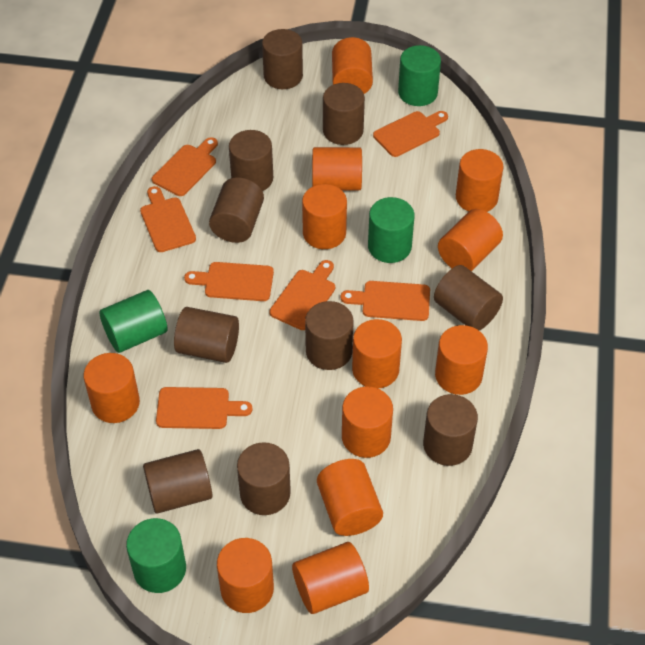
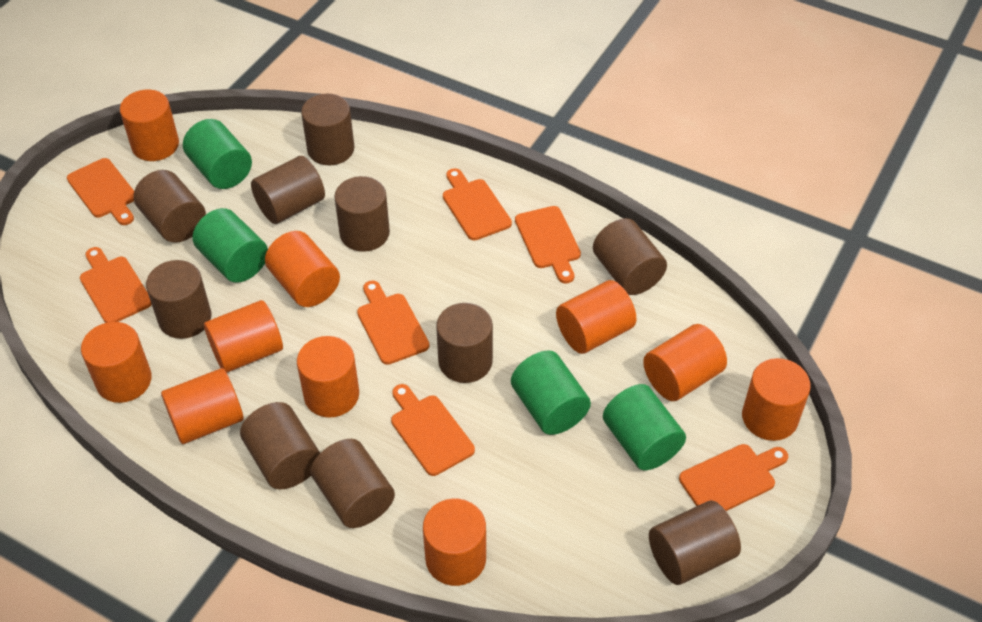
orange cylinder: 12 -> 10

